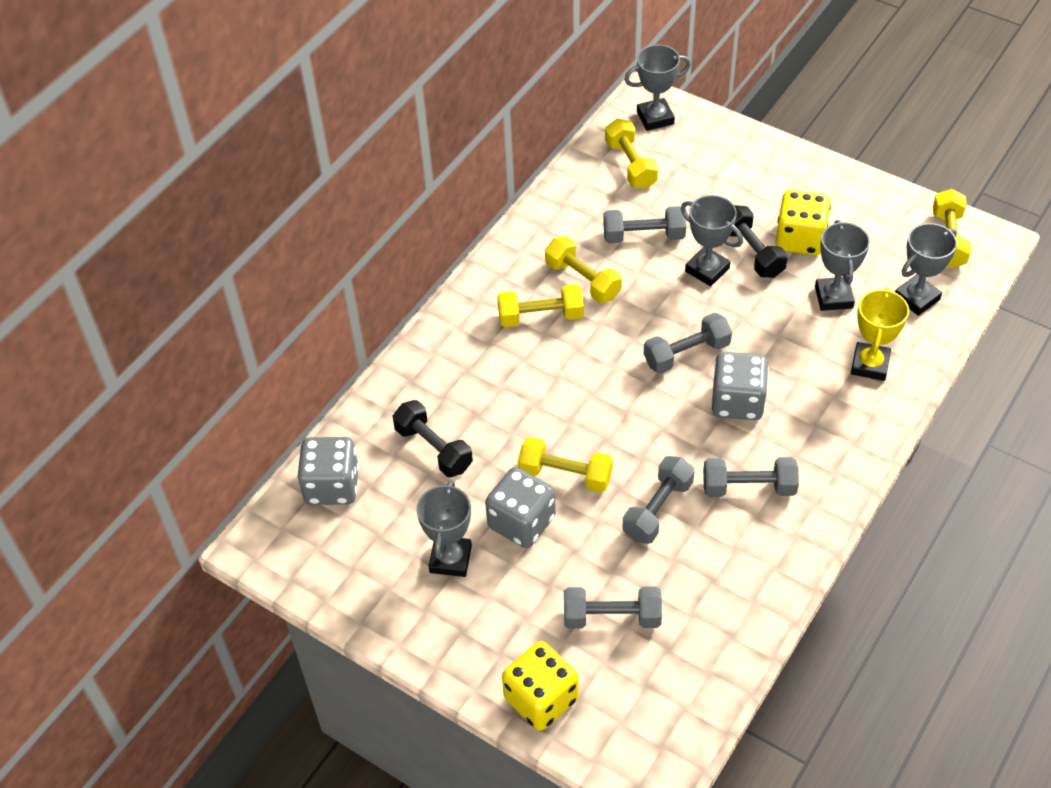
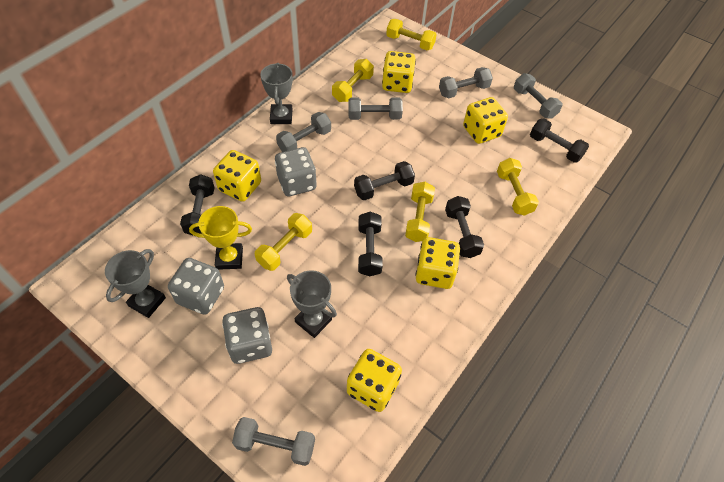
black dumbbell: 2 -> 5
grey trophy: 5 -> 3
yellow dice: 2 -> 5

